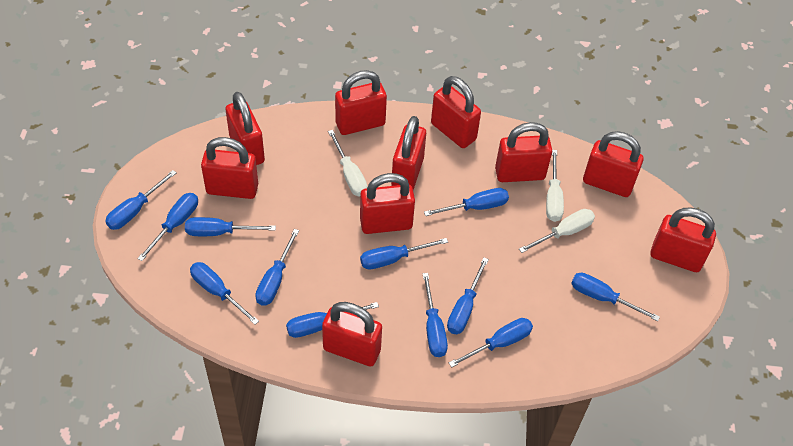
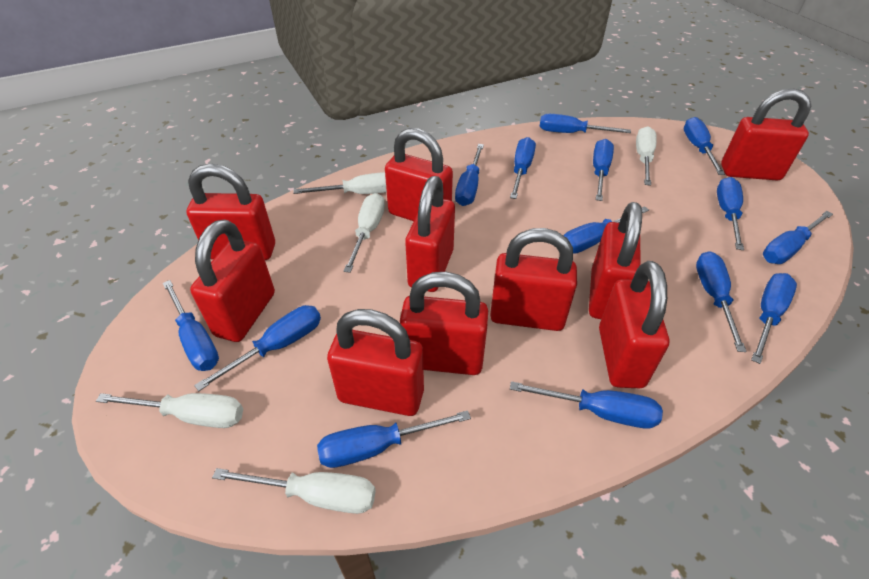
blue screwdriver: 12 -> 14
white screwdriver: 3 -> 5

